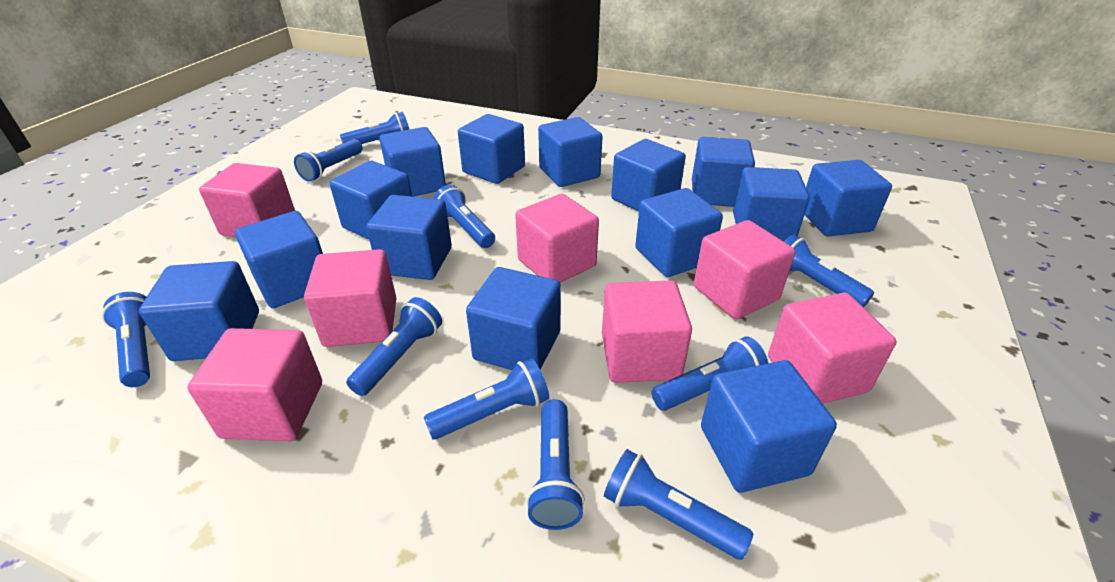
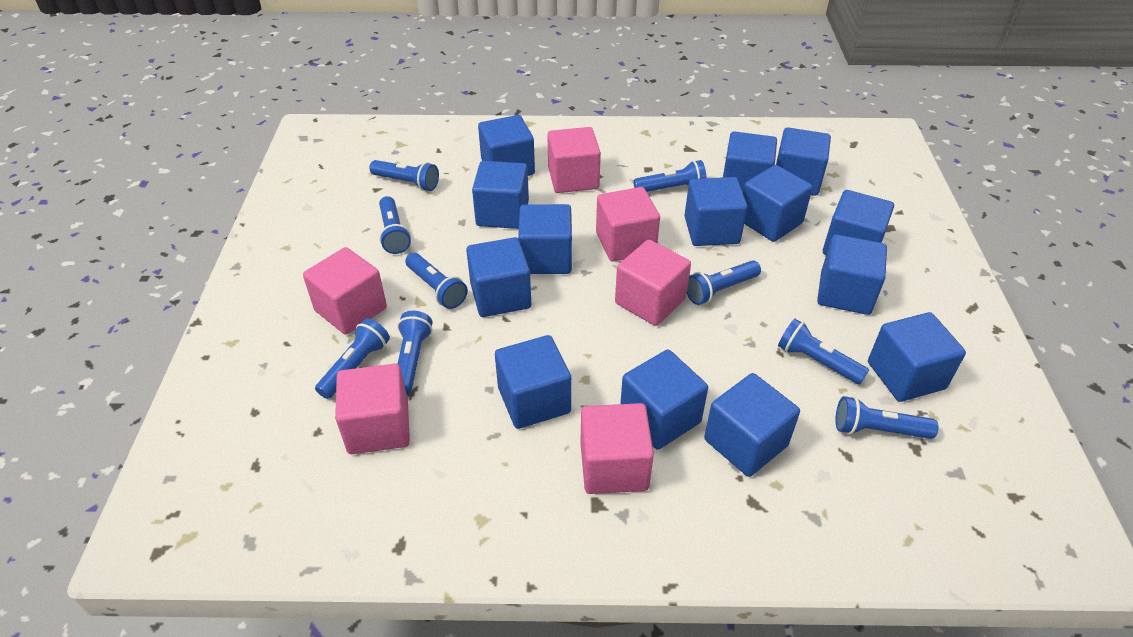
blue flashlight: 10 -> 9
pink cube: 7 -> 6

